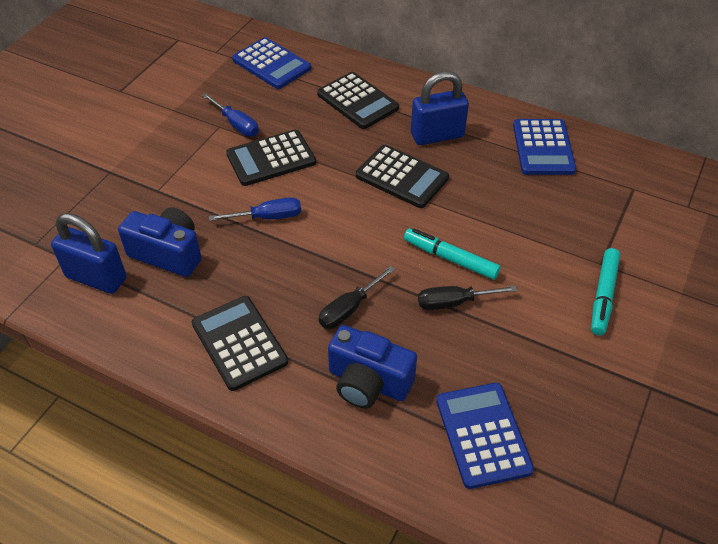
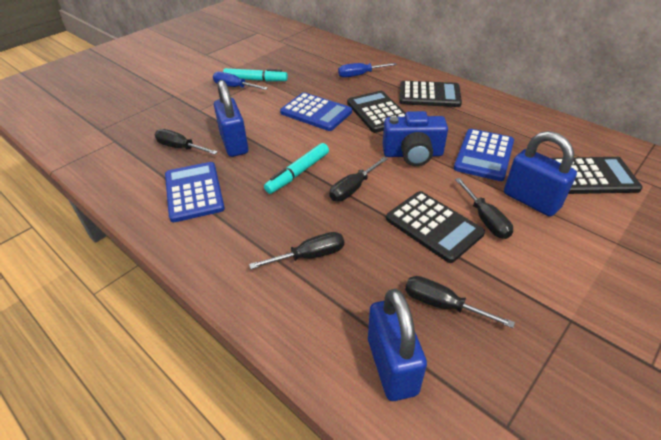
black screwdriver: 2 -> 5
blue camera: 2 -> 1
blue padlock: 2 -> 3

